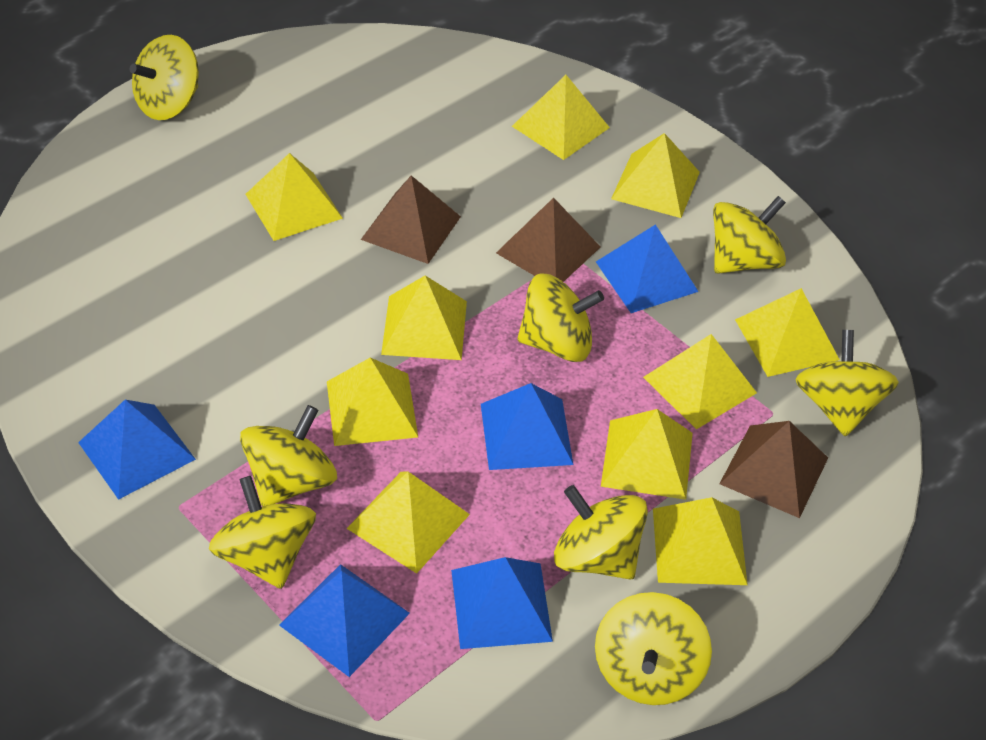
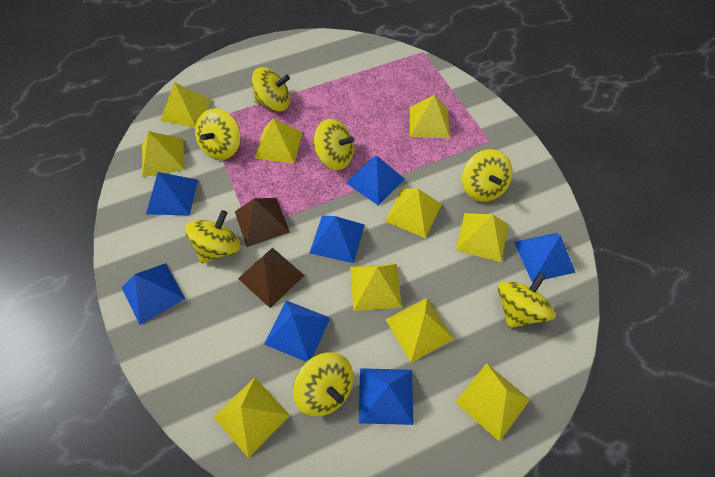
blue pyramid: 5 -> 7
brown pyramid: 3 -> 2
yellow spinning top: 8 -> 7

